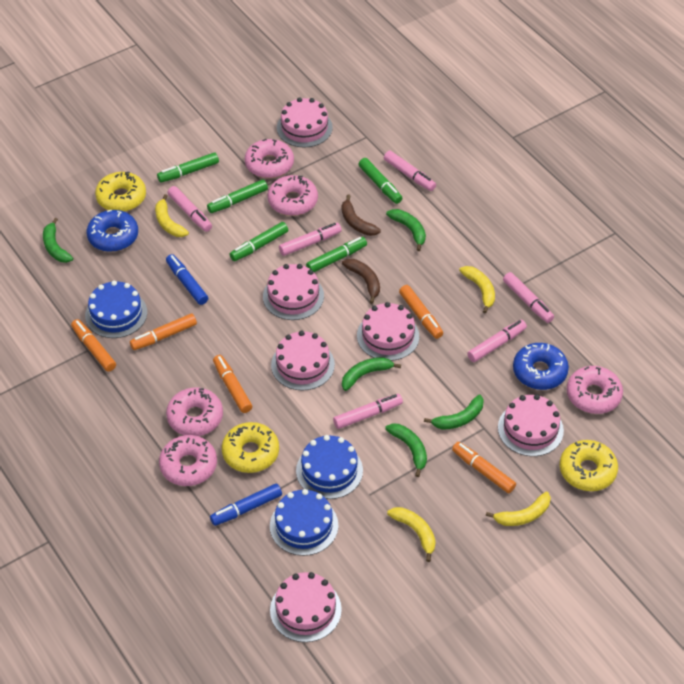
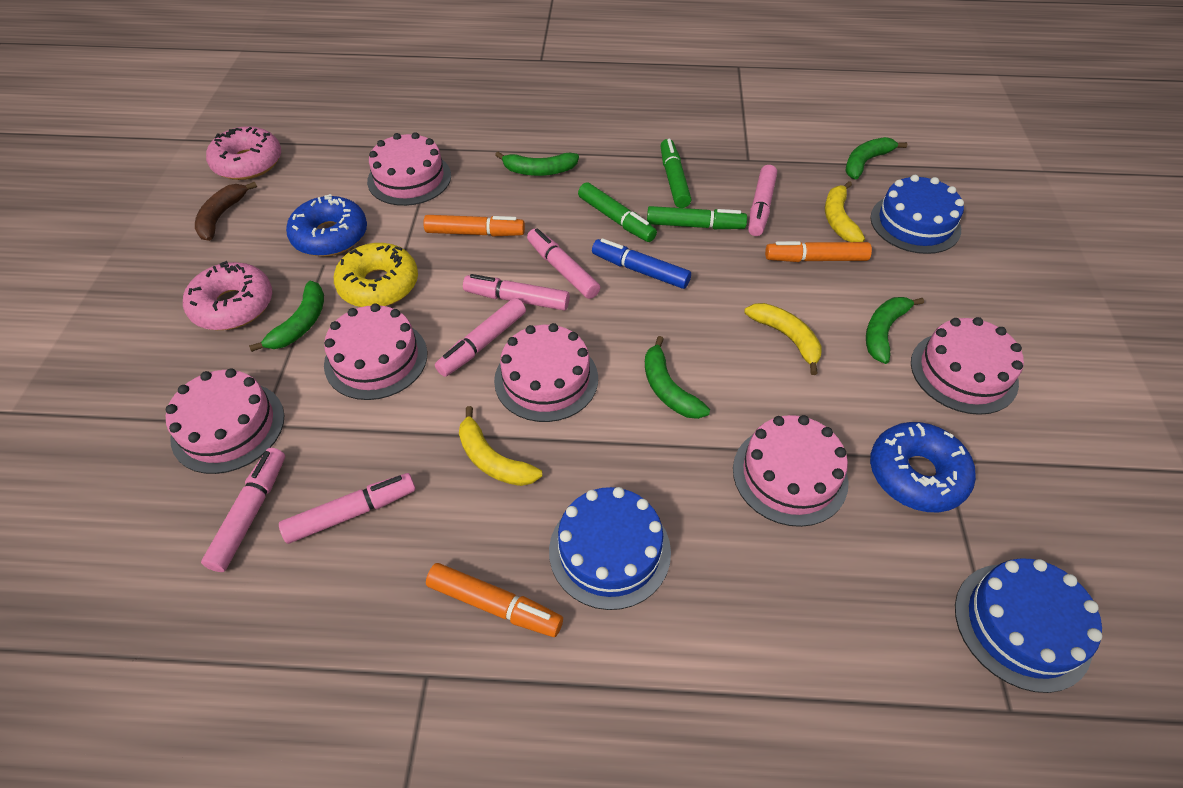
blue marker: 2 -> 1
brown banana: 2 -> 1
green marker: 5 -> 3
orange marker: 5 -> 3
pink donut: 5 -> 2
yellow banana: 4 -> 3
yellow donut: 3 -> 1

